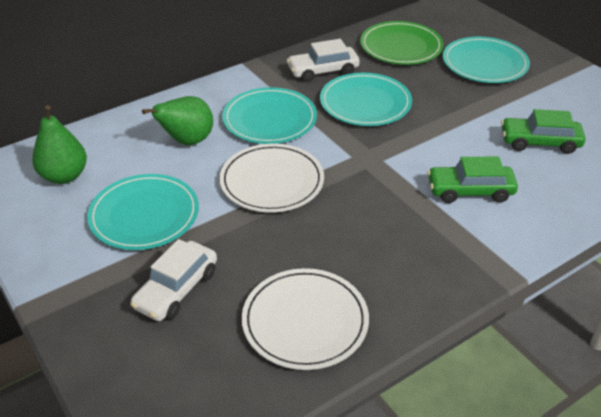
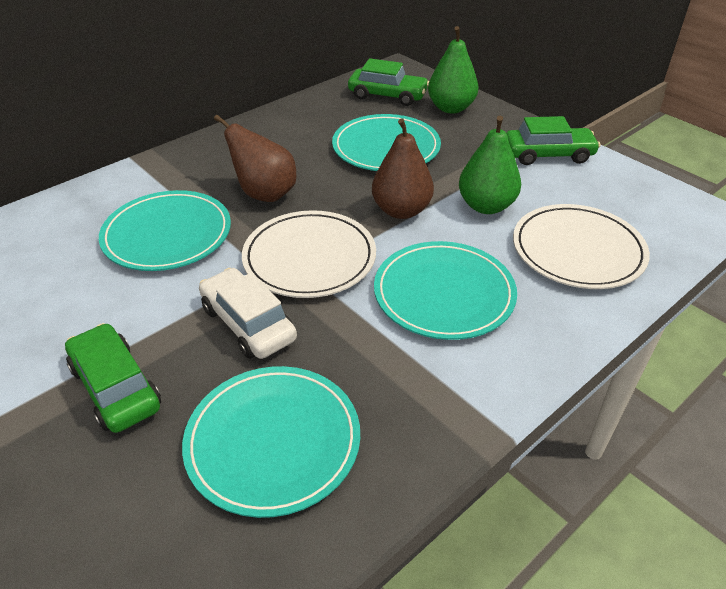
brown pear: 0 -> 2
green car: 2 -> 3
green plate: 1 -> 0
white car: 2 -> 1

